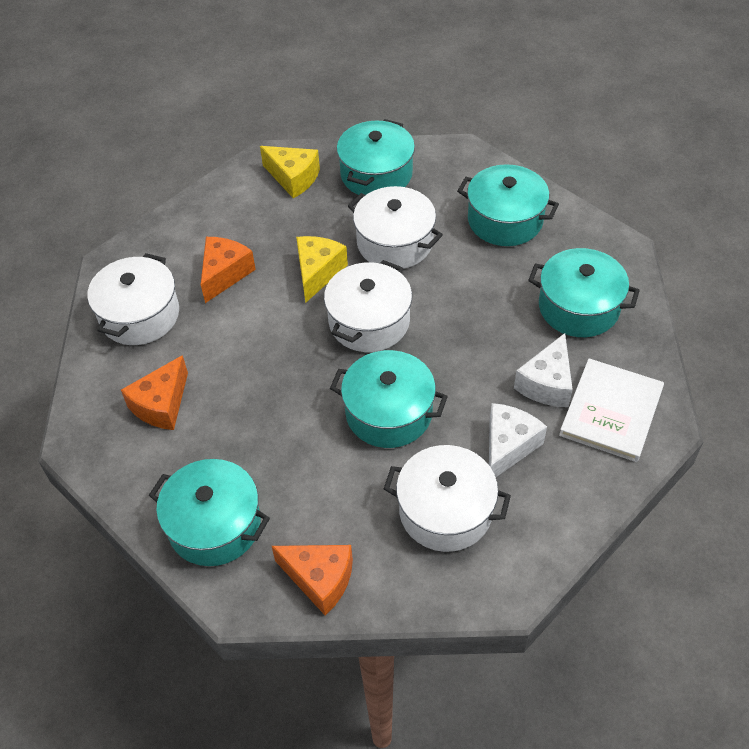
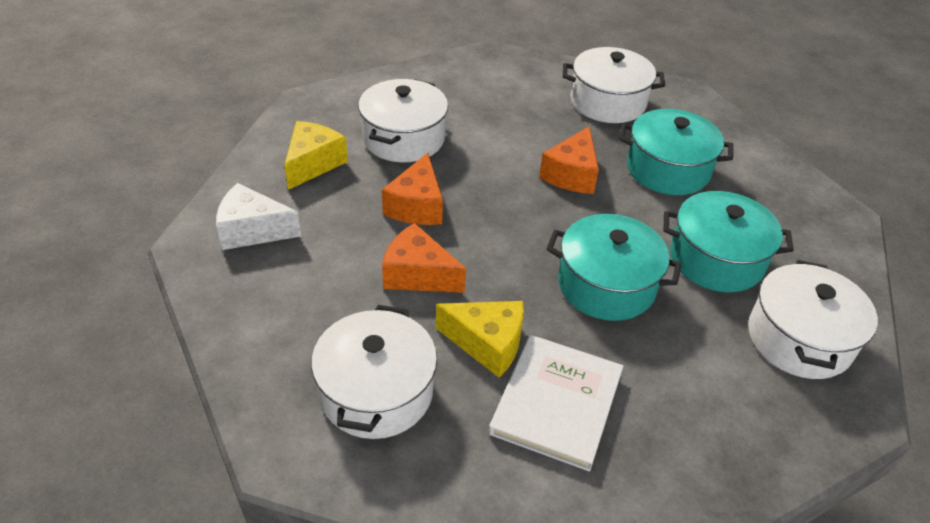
turquoise pot: 5 -> 3
white cheese: 2 -> 1

